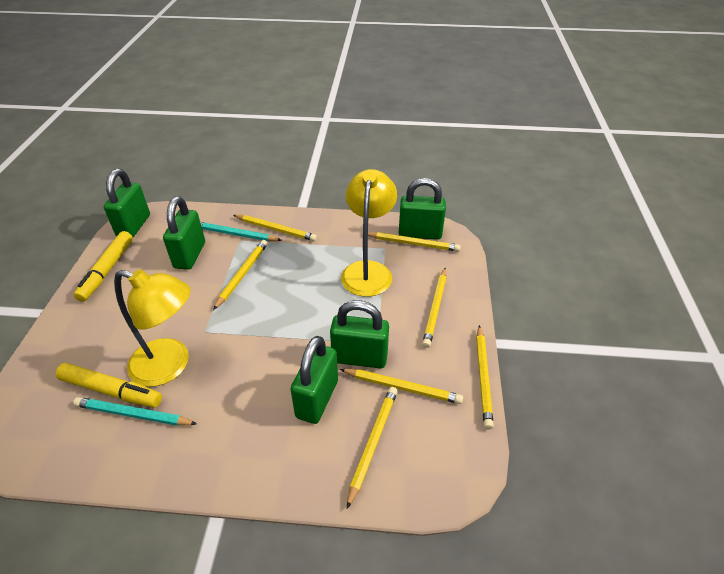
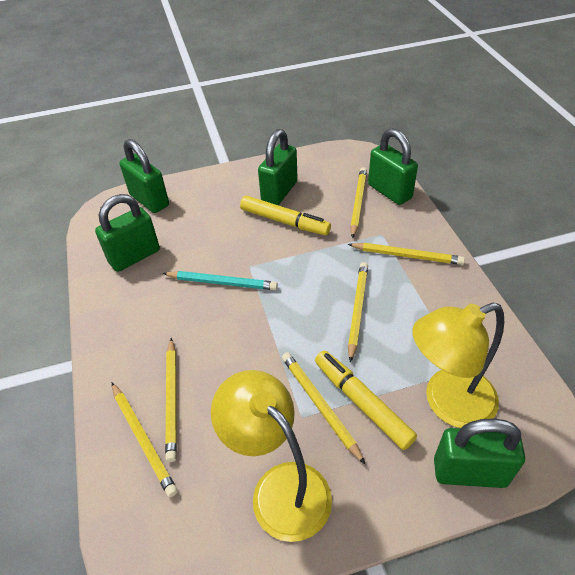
turquoise pencil: 2 -> 1
yellow pencil: 7 -> 6

